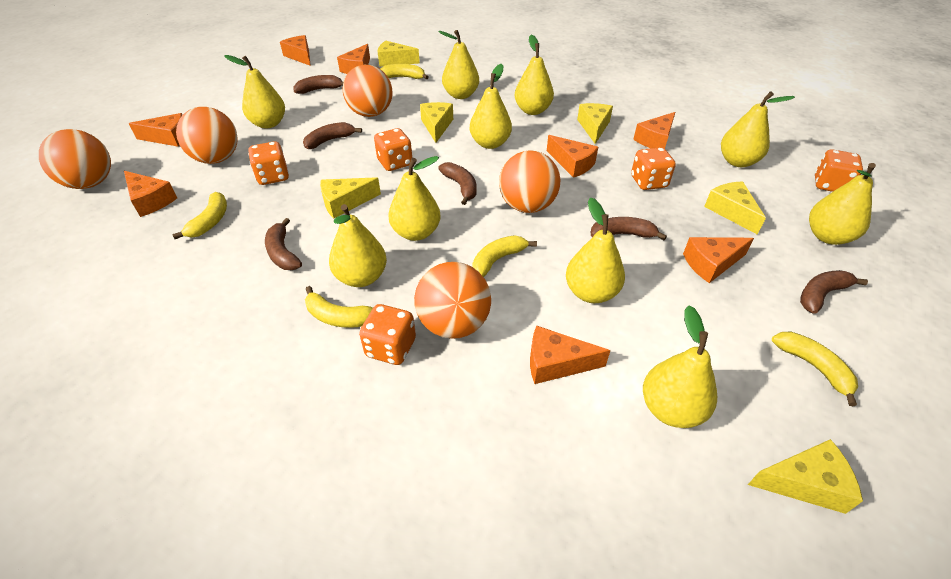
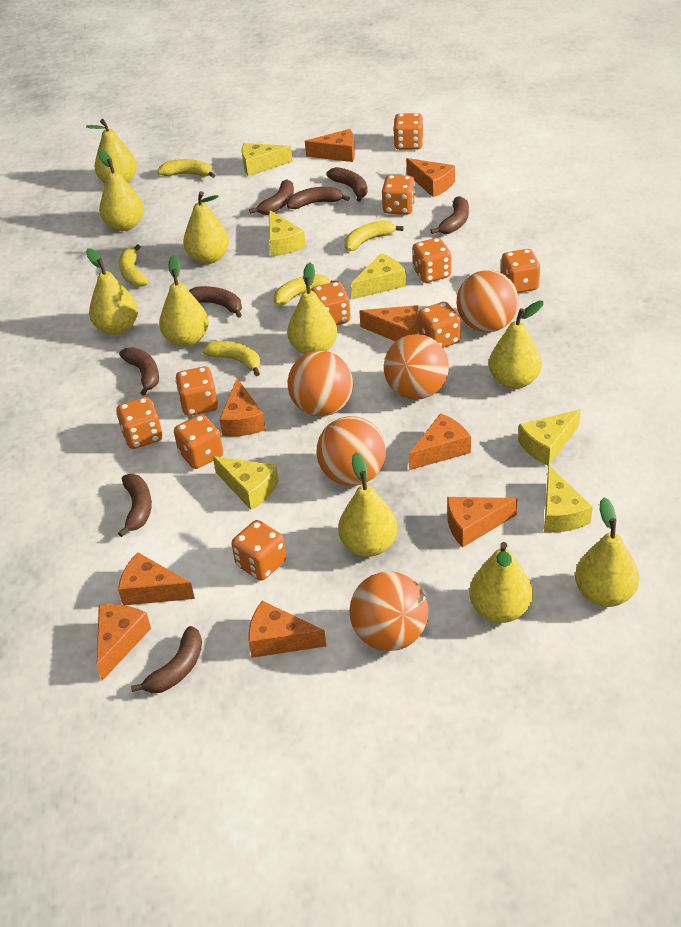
brown banana: 6 -> 8
orange cheese: 8 -> 9
orange dice: 5 -> 10

